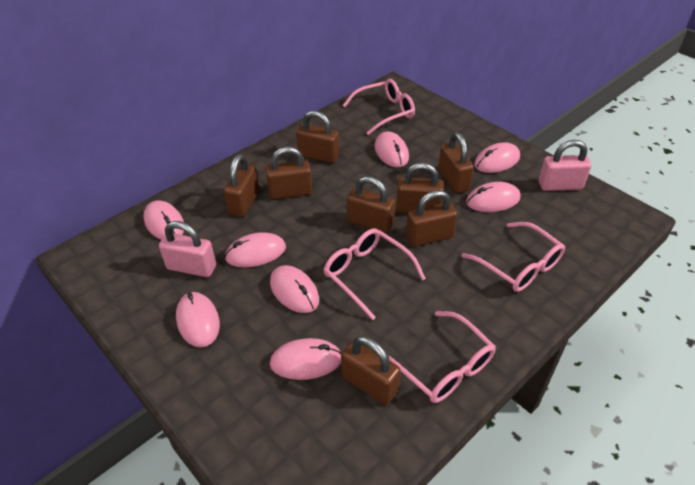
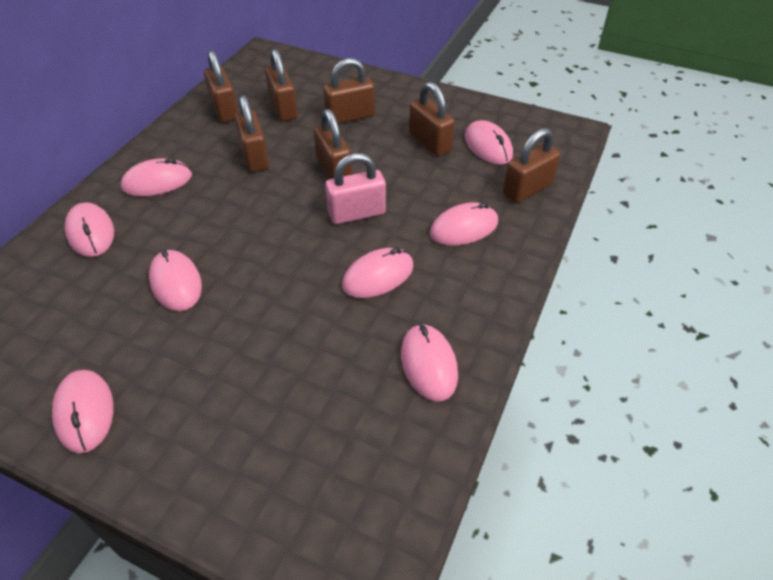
brown padlock: 8 -> 7
pink glasses: 4 -> 0
pink padlock: 2 -> 1

